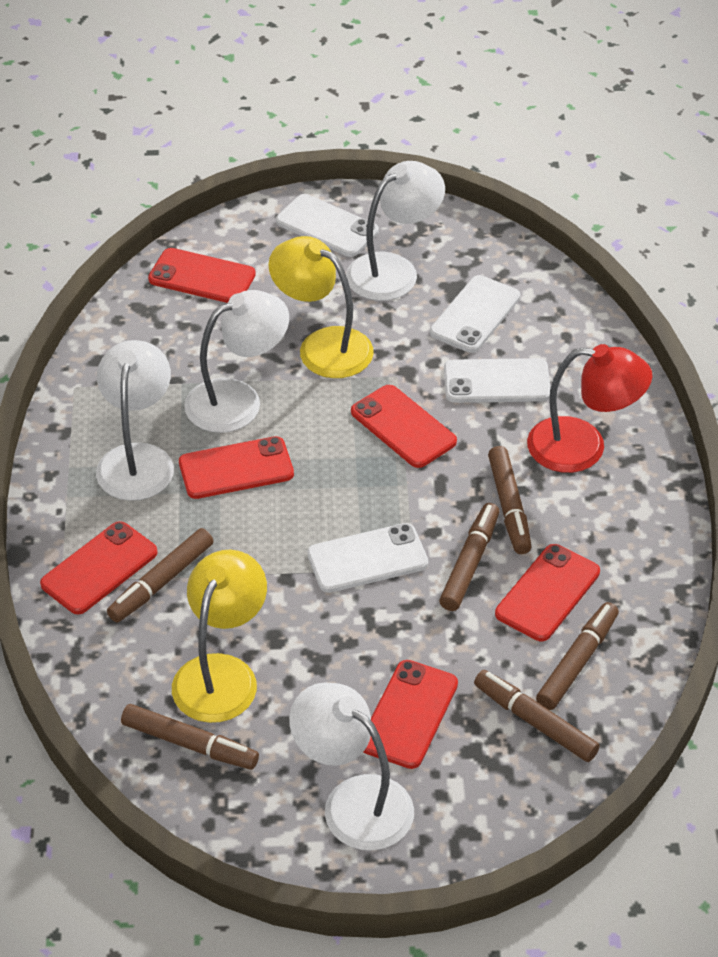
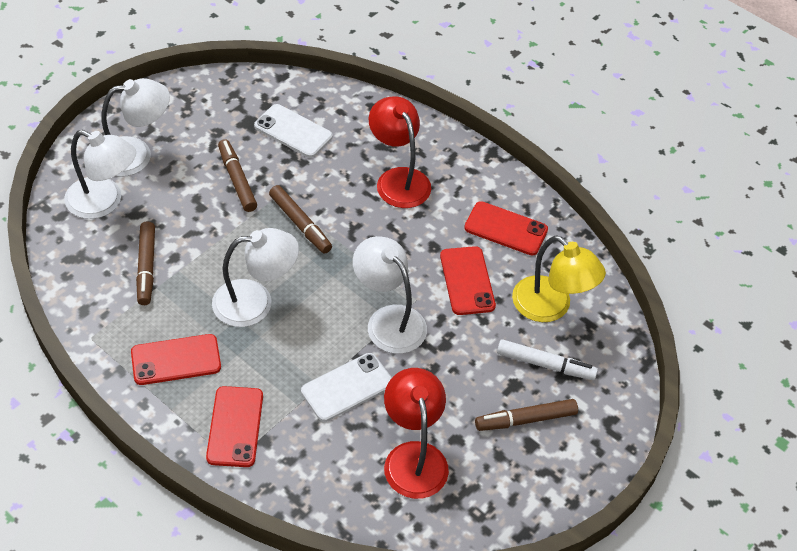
brown marker: 6 -> 4
red lamp: 1 -> 2
red phone: 6 -> 4
white marker: 0 -> 1
white phone: 4 -> 2
yellow lamp: 2 -> 1

